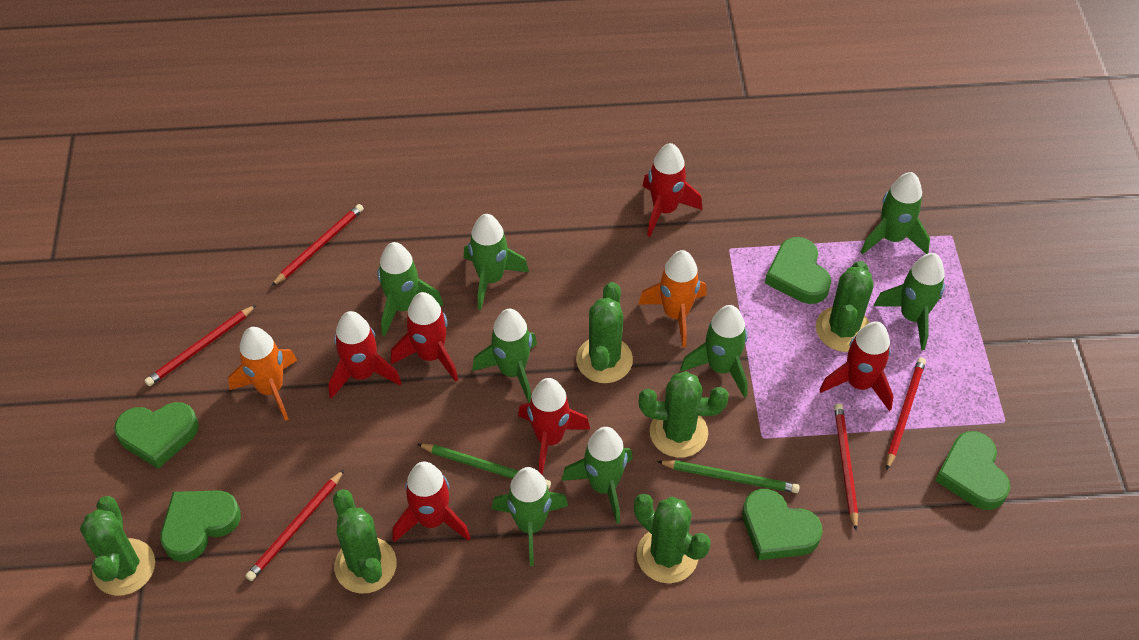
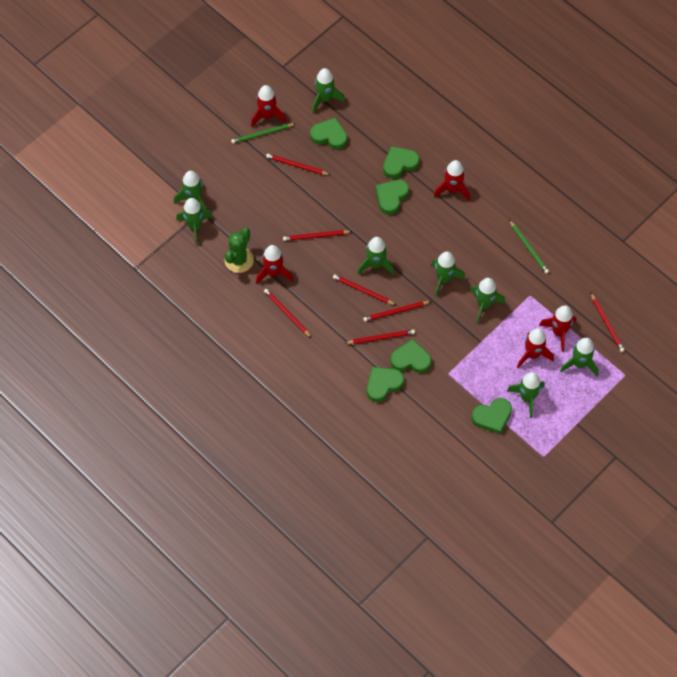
green cactus: 6 -> 1
green heart: 5 -> 6
orange rocket: 2 -> 0
red pencil: 5 -> 7
red rocket: 6 -> 5

